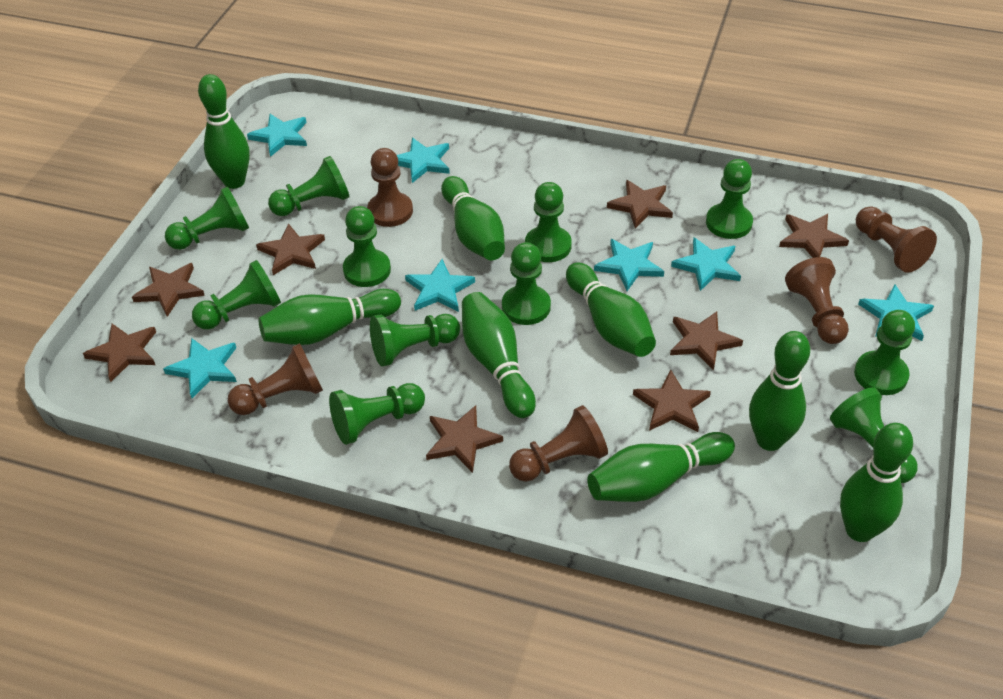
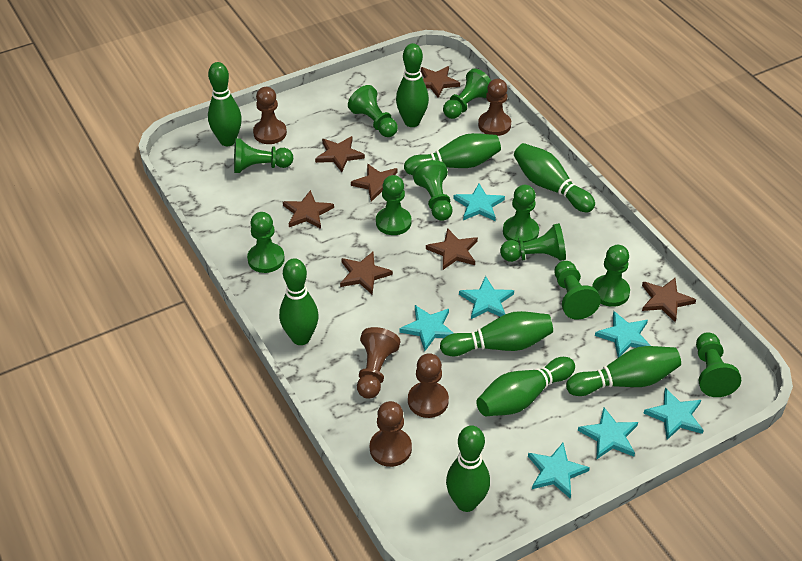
brown star: 8 -> 7
green bowling pin: 8 -> 9

